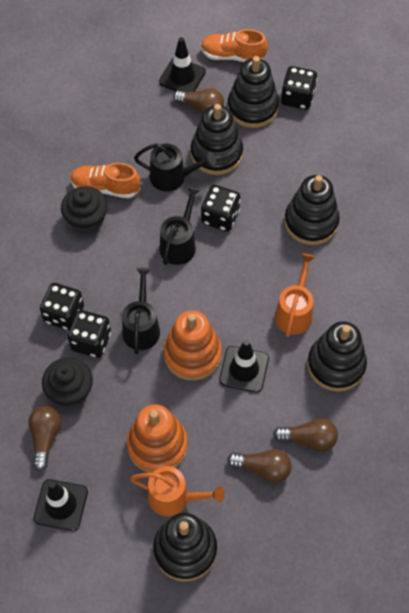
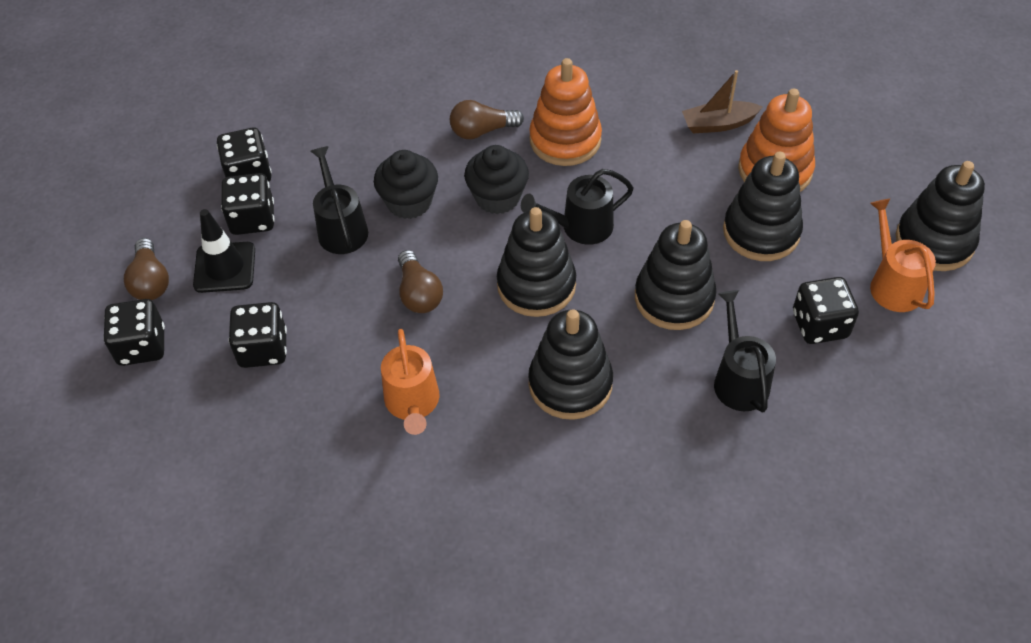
black dice: 4 -> 5
black traffic cone: 3 -> 1
brown boat: 0 -> 1
brown light bulb: 4 -> 3
orange shoe: 2 -> 0

